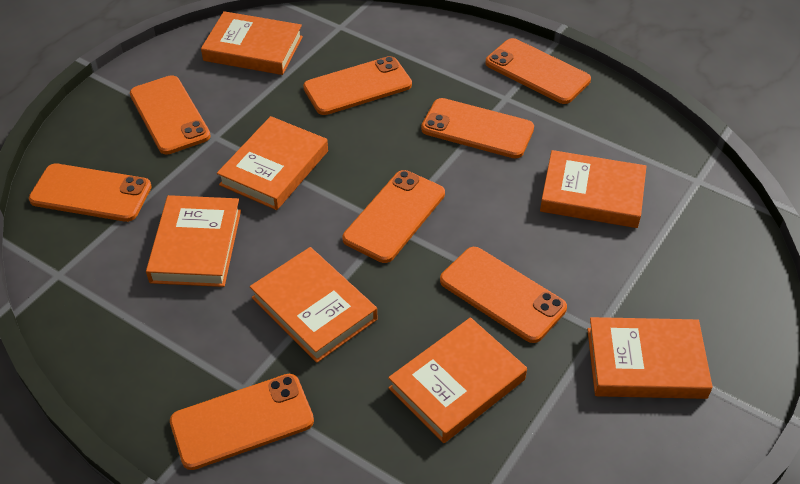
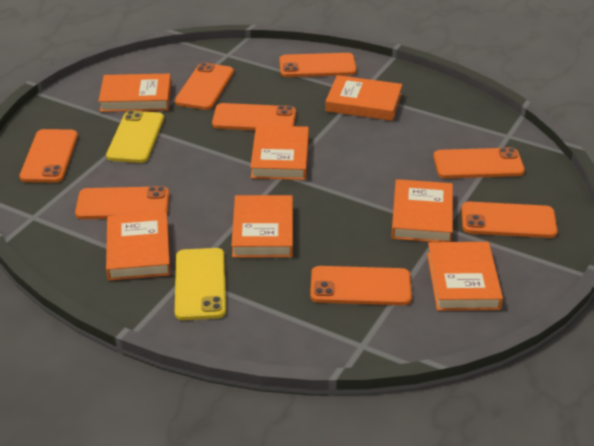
yellow phone: 0 -> 2

